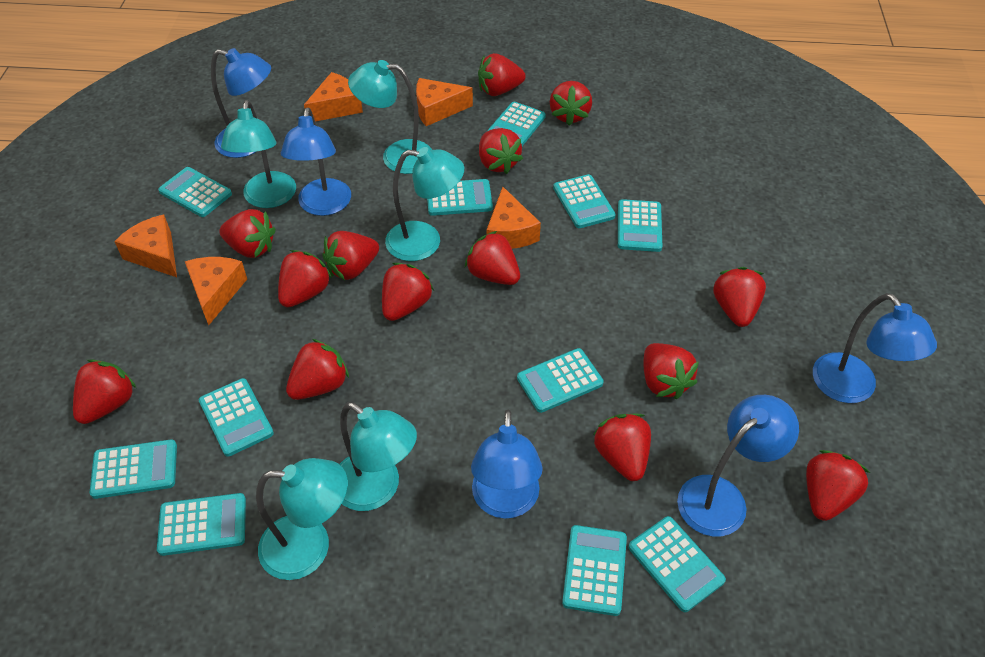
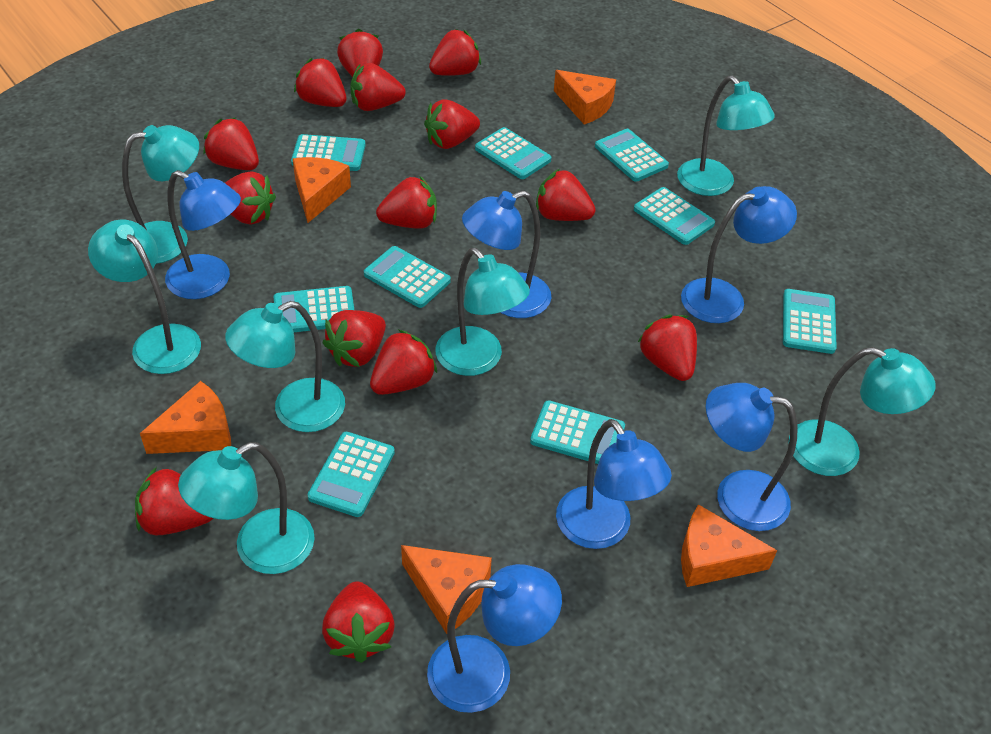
blue lamp: 5 -> 6
turquoise calculator: 11 -> 9
turquoise lamp: 5 -> 7

